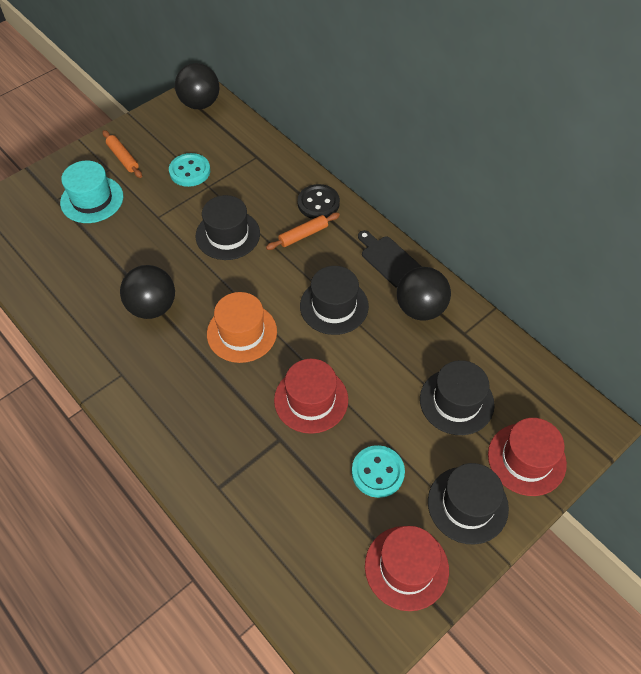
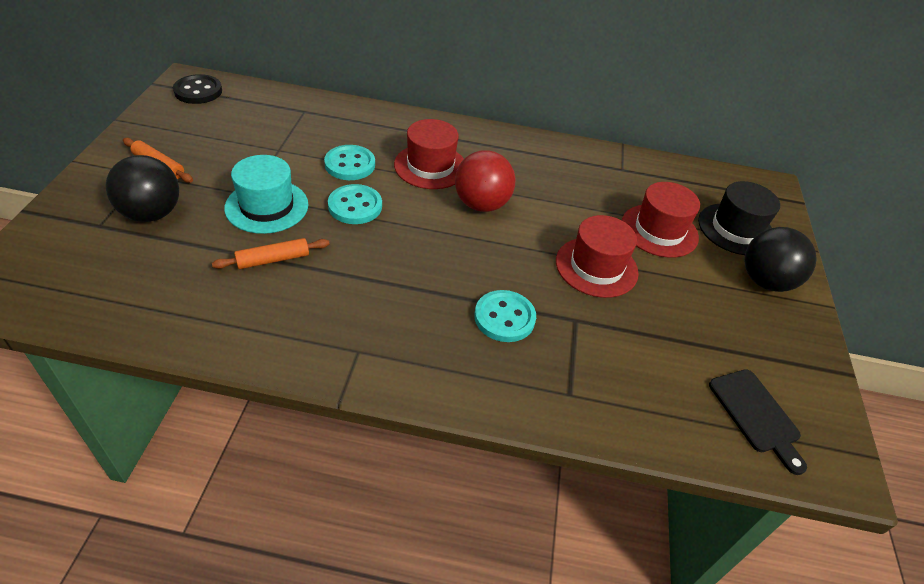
black ball: 3 -> 2
black hat: 4 -> 1
orange hat: 1 -> 0
red ball: 0 -> 1
turquoise button: 2 -> 3

